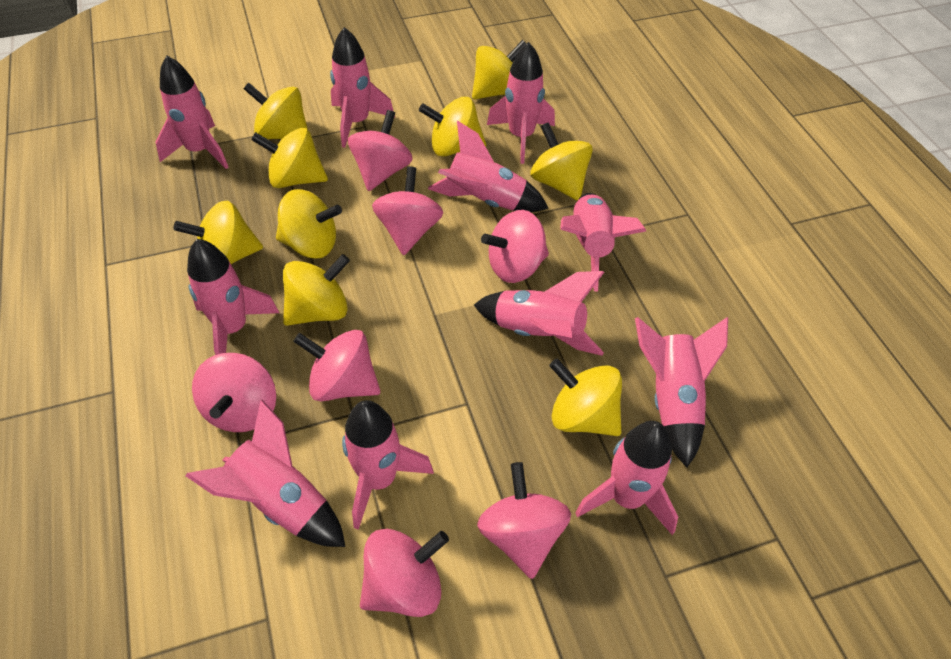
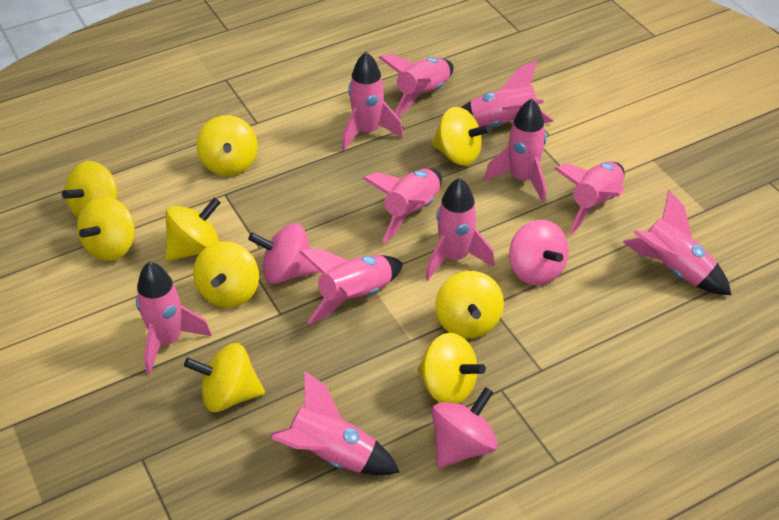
pink spinning top: 7 -> 3

